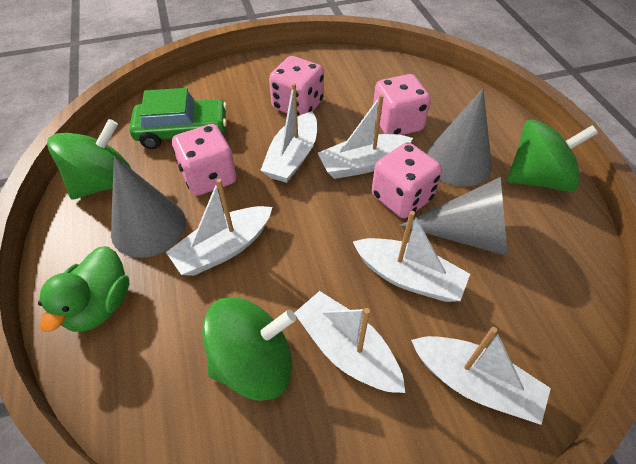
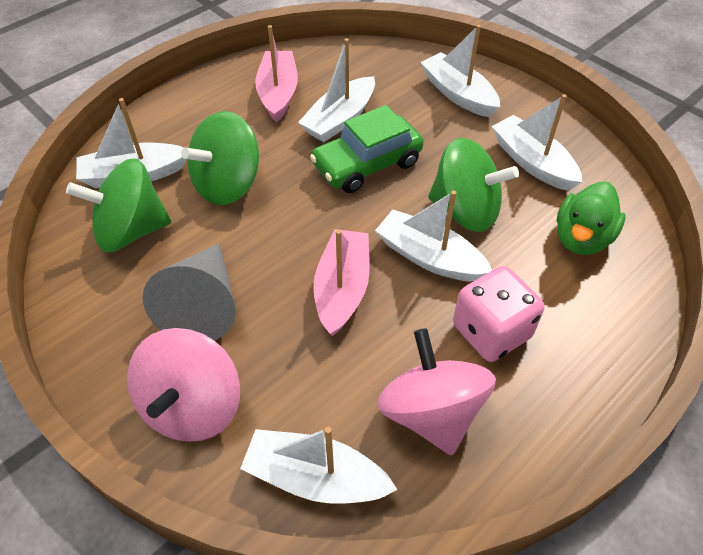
grey cone: 3 -> 1
pink boat: 0 -> 2
pink dice: 4 -> 1
pink spinning top: 0 -> 2

